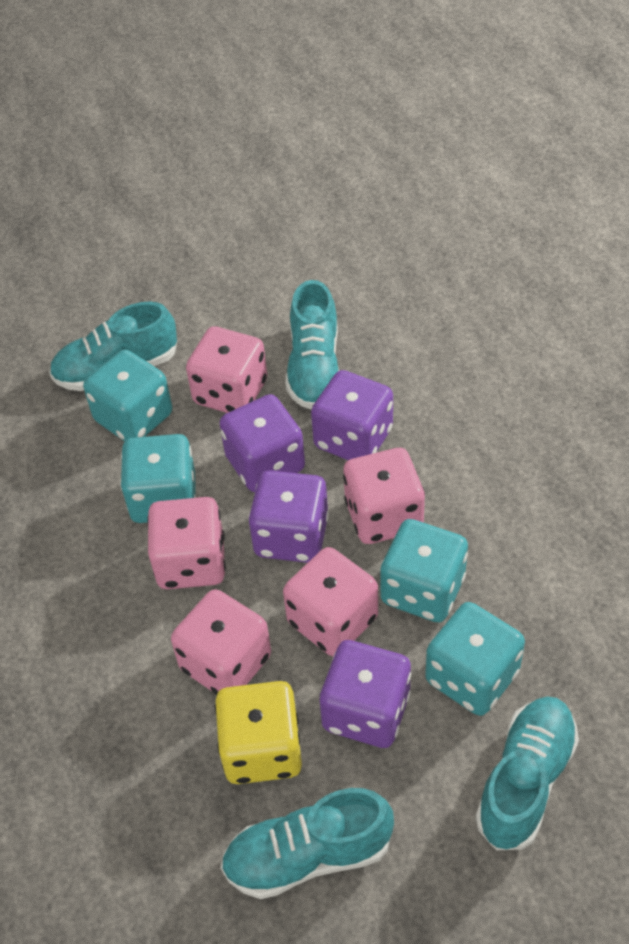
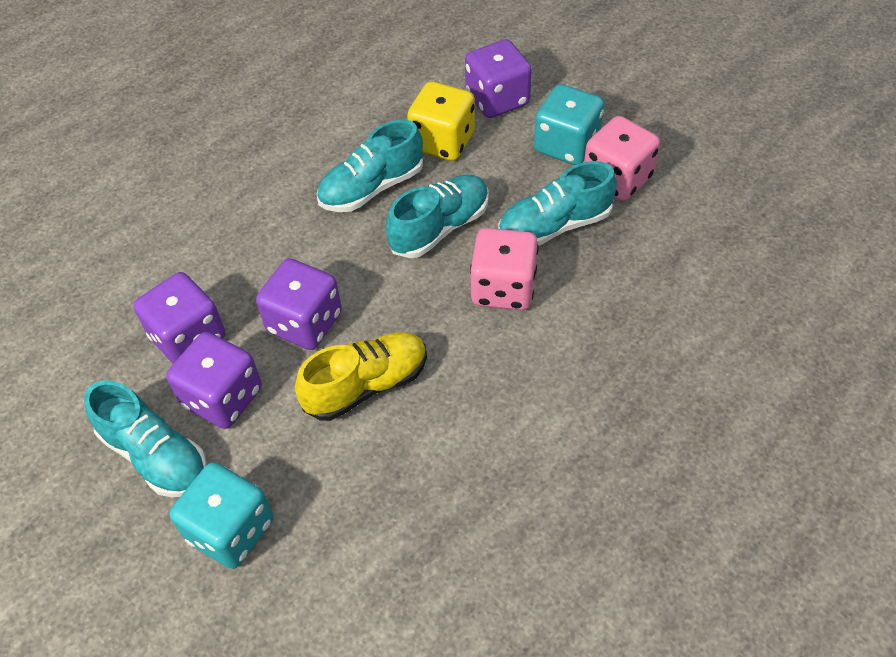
pink dice: 5 -> 2
turquoise dice: 4 -> 2
yellow shoe: 0 -> 1

